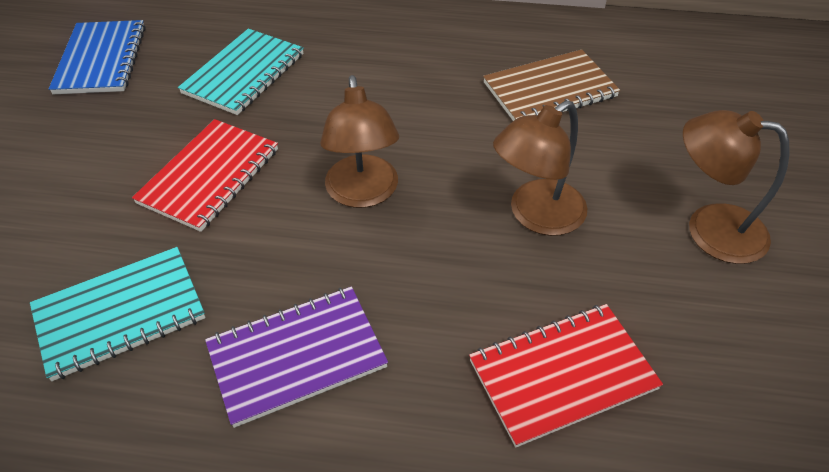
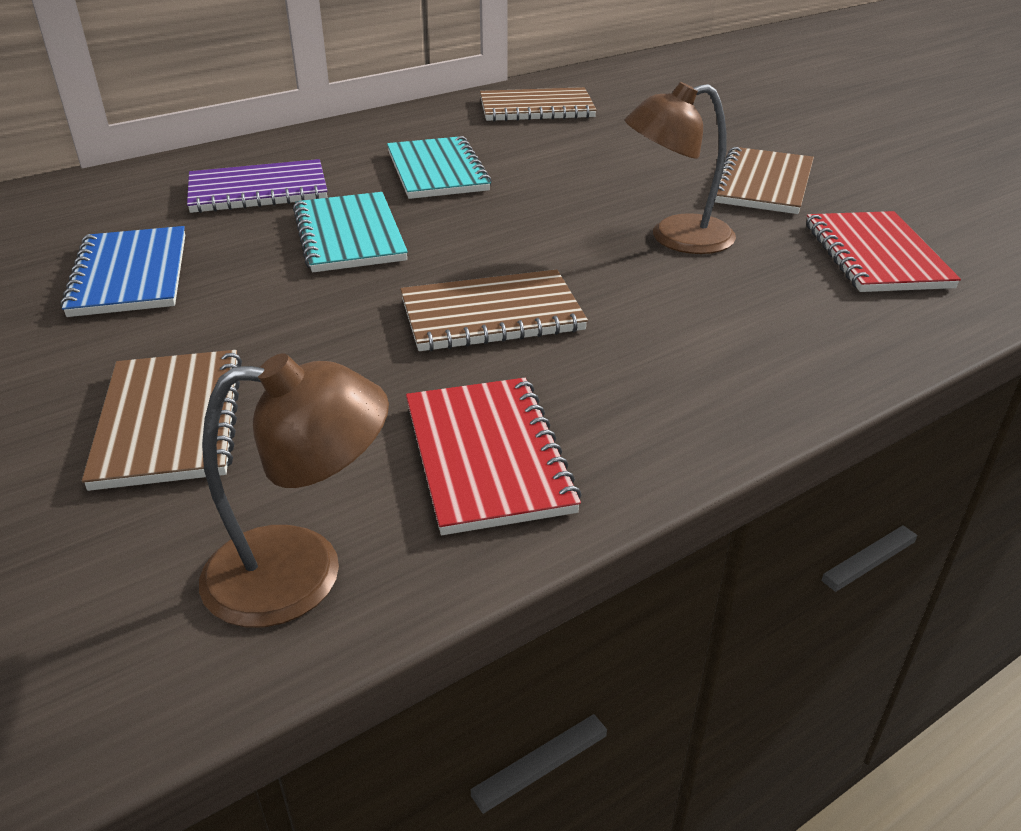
brown lamp: 3 -> 2
brown notebook: 1 -> 4

